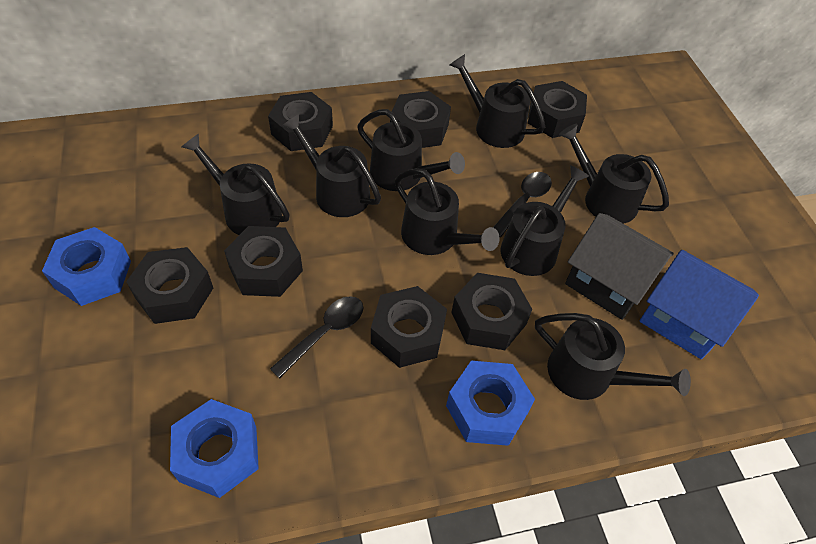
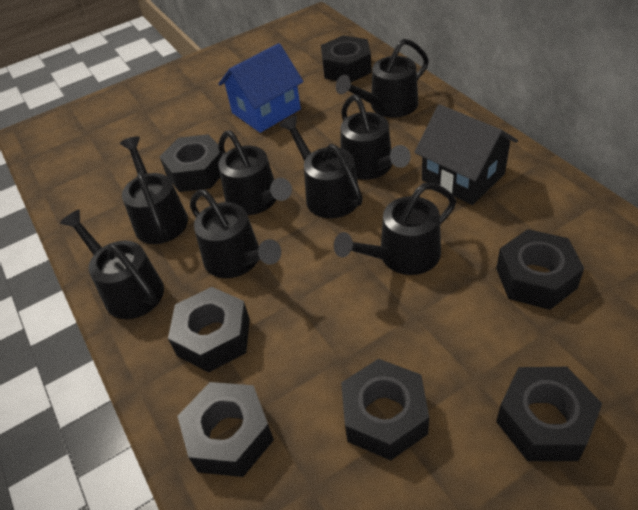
black spoon: 2 -> 0
blue nut: 3 -> 0

